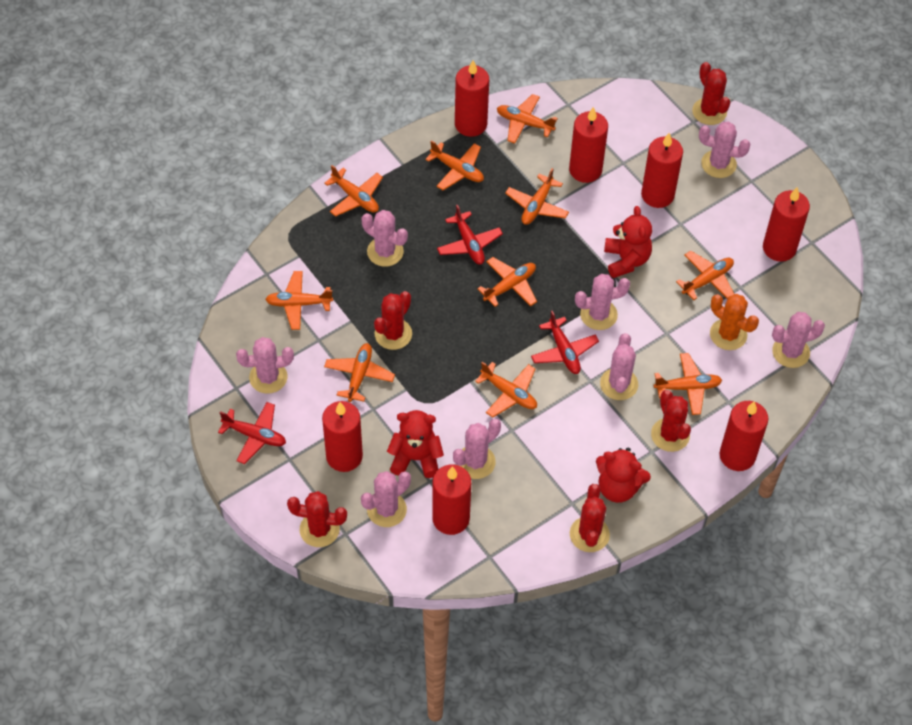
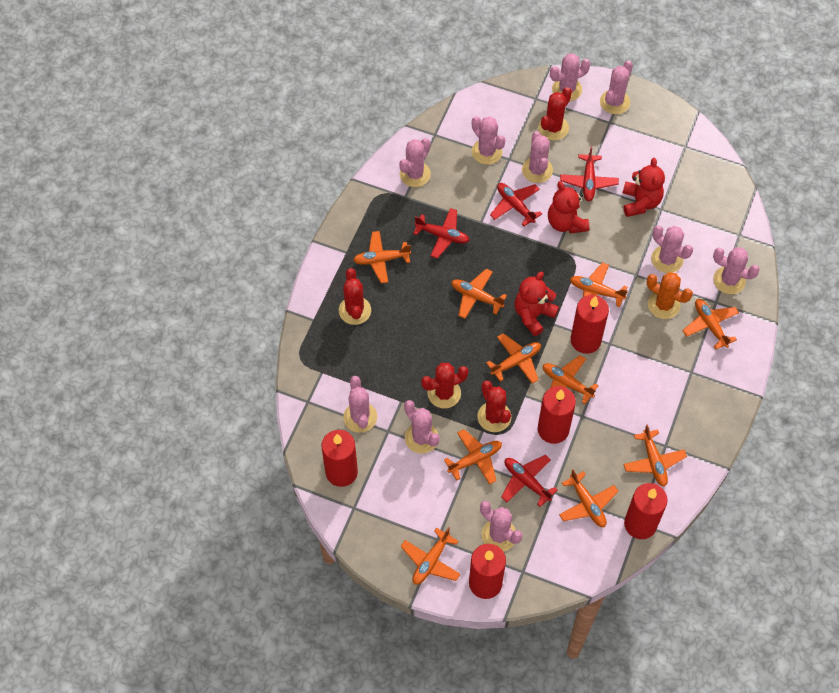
pink cactus: 8 -> 10
red cactus: 5 -> 4
red candle: 7 -> 5
red plane: 3 -> 4

